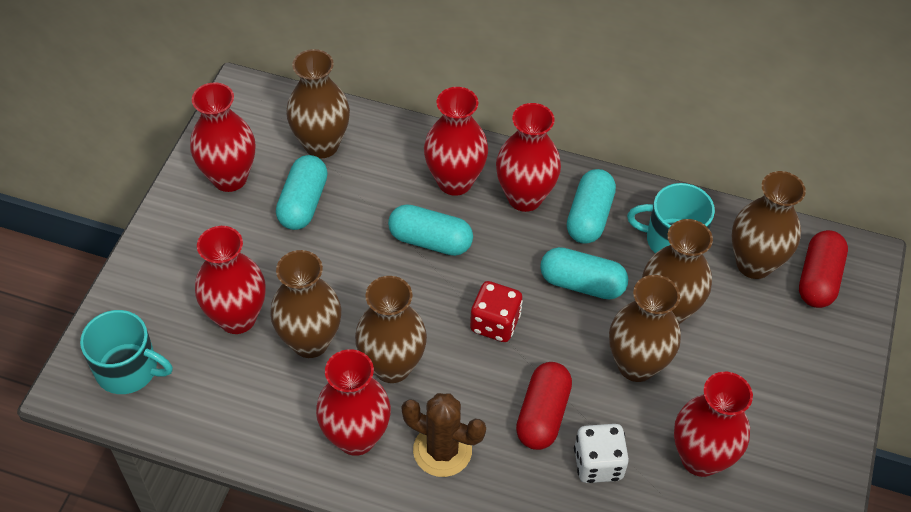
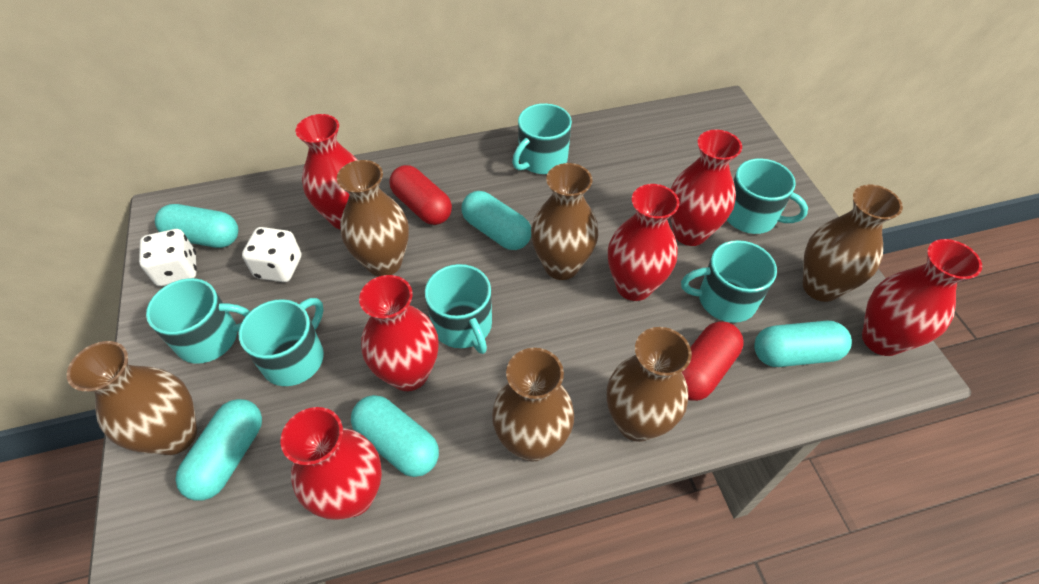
brown cactus: 1 -> 0
red dice: 1 -> 0
turquoise capsule: 4 -> 5
turquoise mug: 2 -> 6
white dice: 1 -> 2

